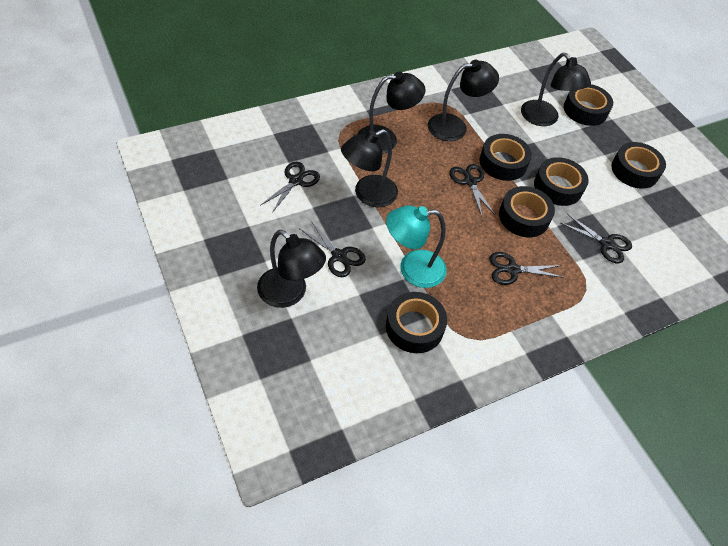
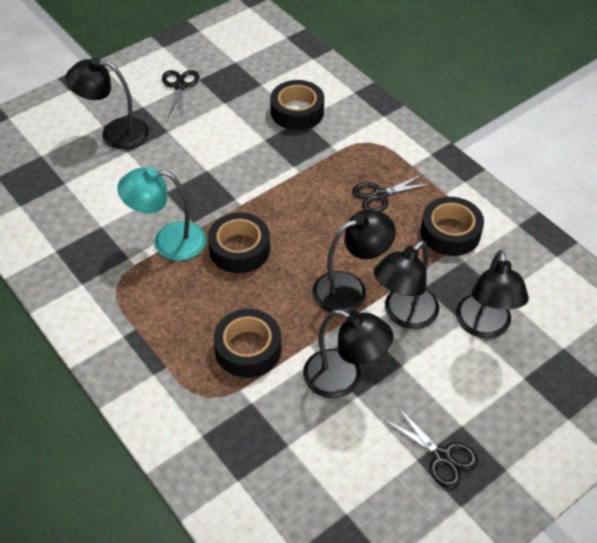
black scissors: 5 -> 3
black tape: 6 -> 4

